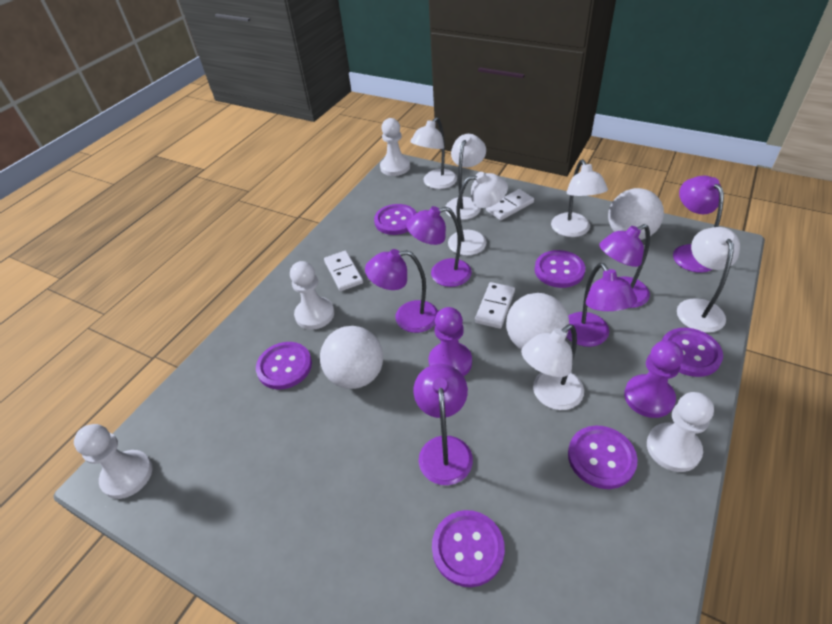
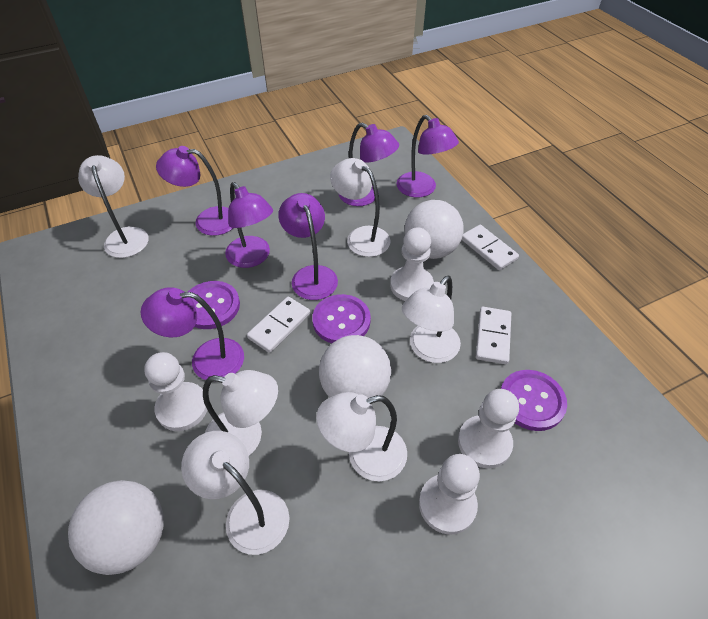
purple button: 6 -> 3
purple pawn: 2 -> 0

